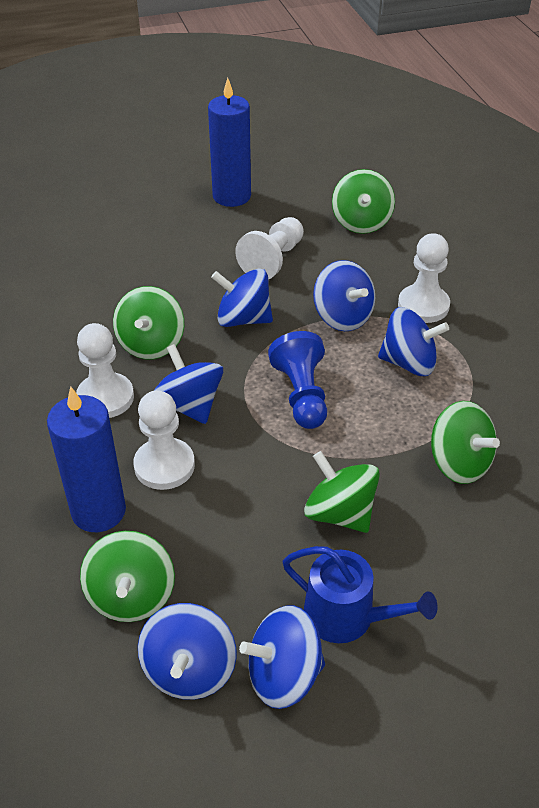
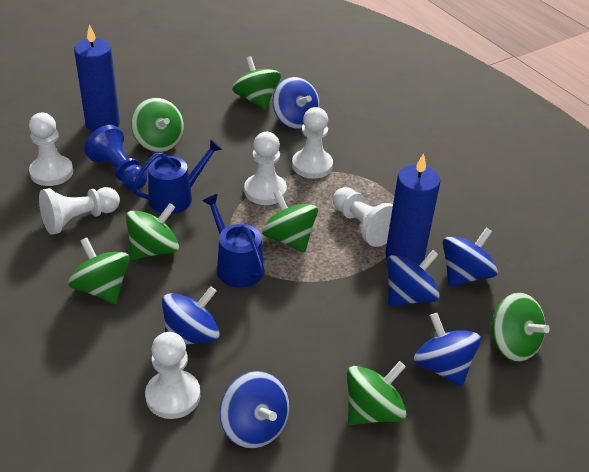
blue watering can: 1 -> 2
green spinning top: 5 -> 7
white pawn: 4 -> 6

